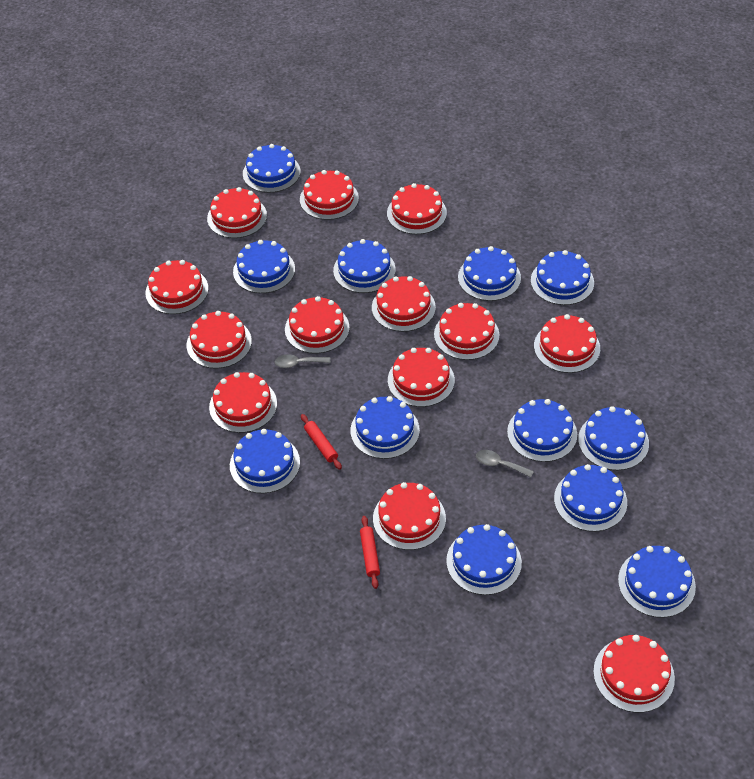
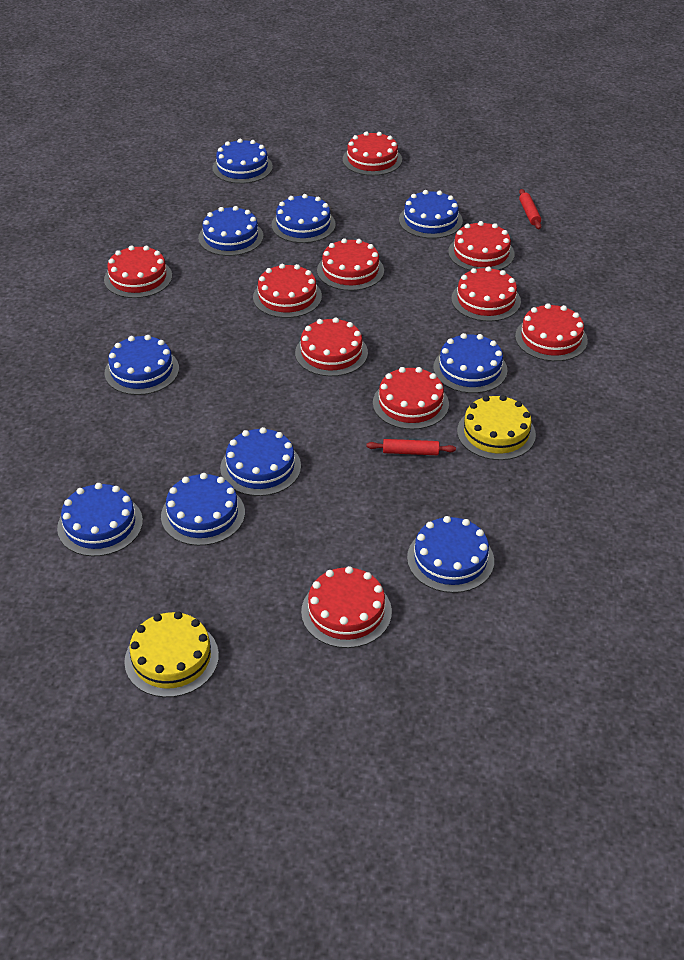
blue cake: 12 -> 10
grey spoon: 2 -> 0
red cake: 13 -> 10
yellow cake: 0 -> 2

